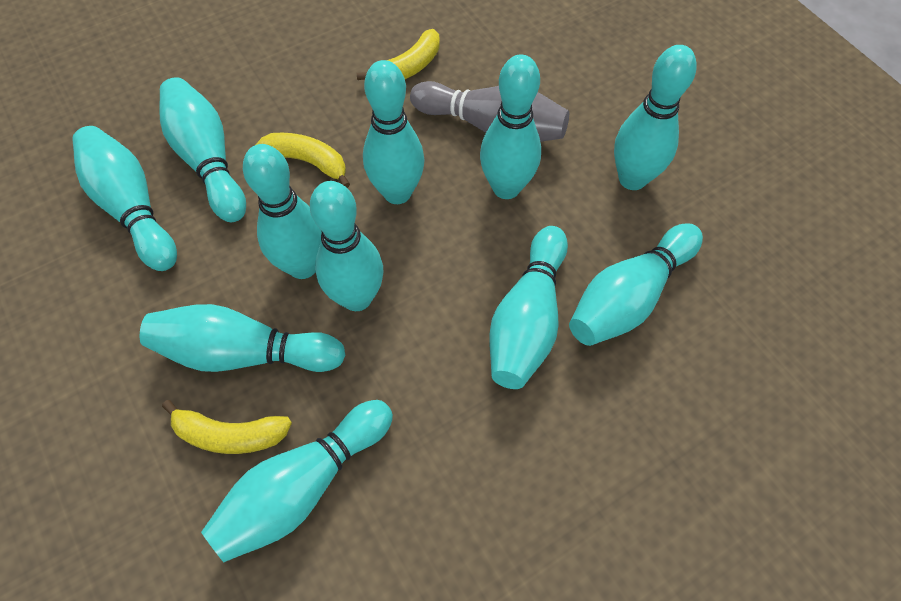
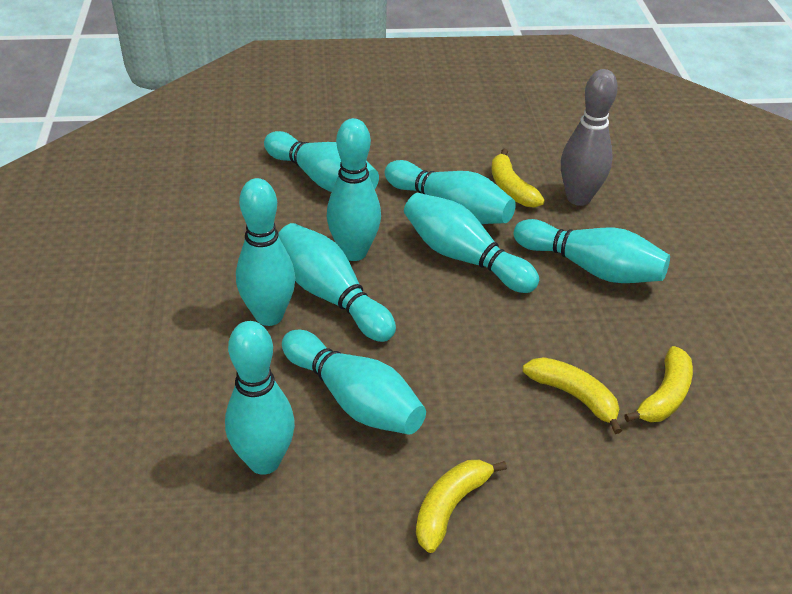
turquoise bowling pin: 11 -> 9
yellow banana: 3 -> 4

